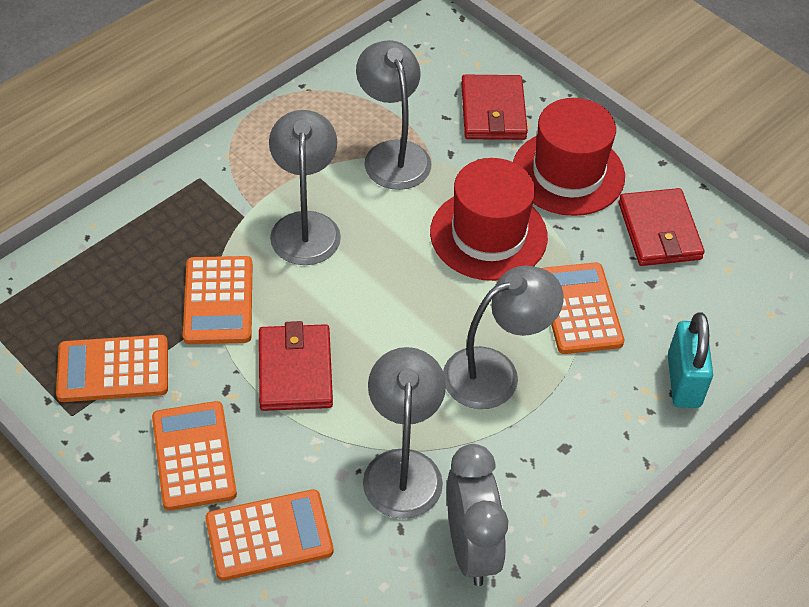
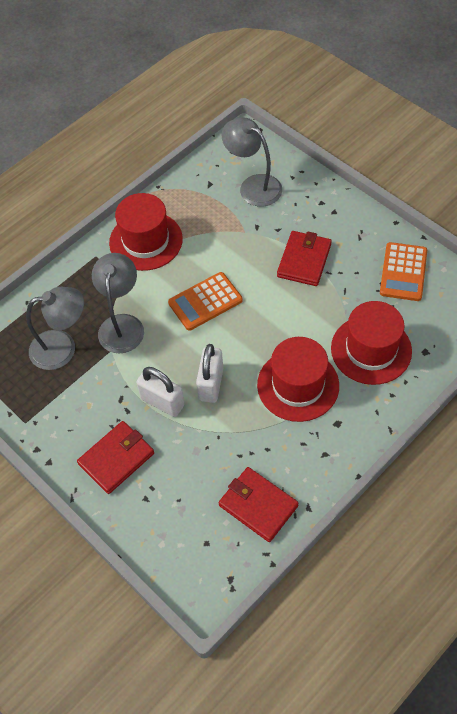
grey clock: 1 -> 0
grey lamp: 4 -> 3
orange calculator: 5 -> 2
red hat: 2 -> 3
turquoise padlock: 1 -> 0
white padlock: 0 -> 2

